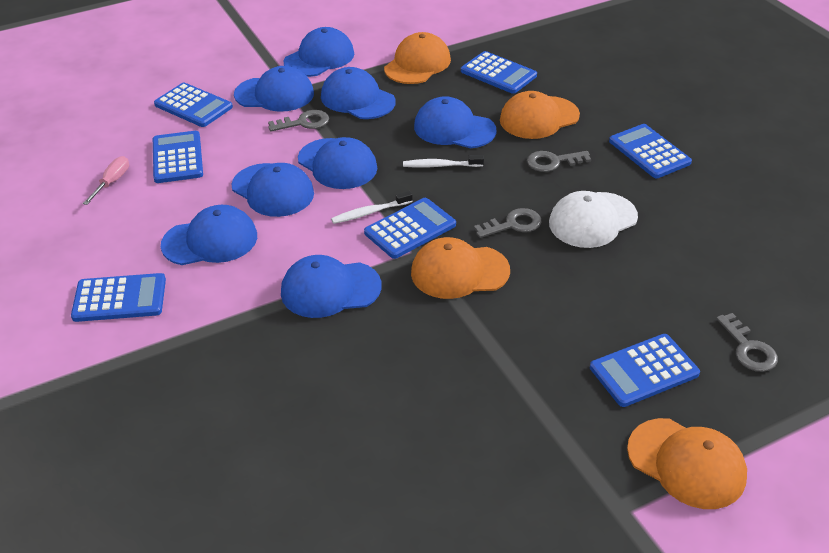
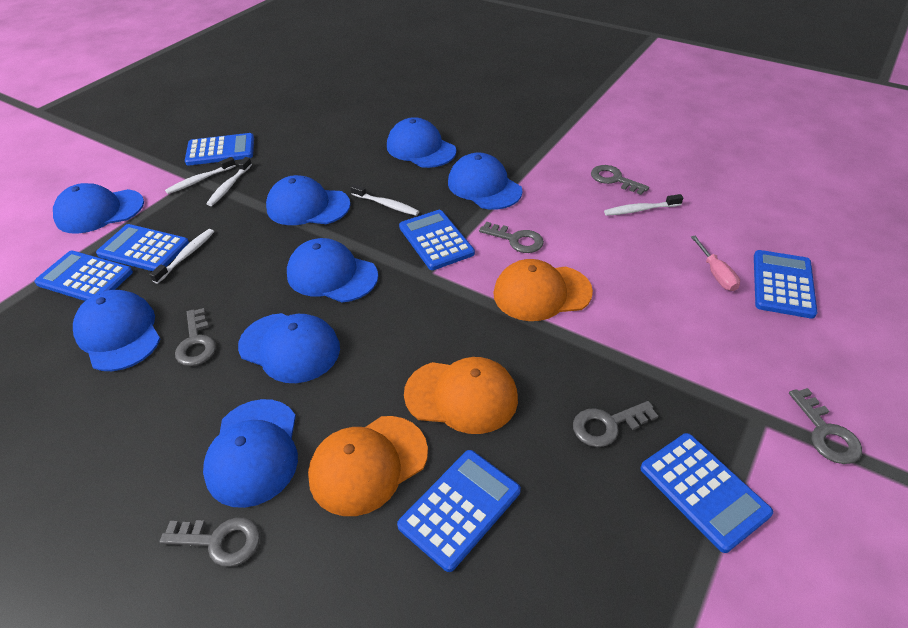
grey key: 4 -> 6
orange cap: 4 -> 3
white cap: 1 -> 0
white toothbrush: 2 -> 5

